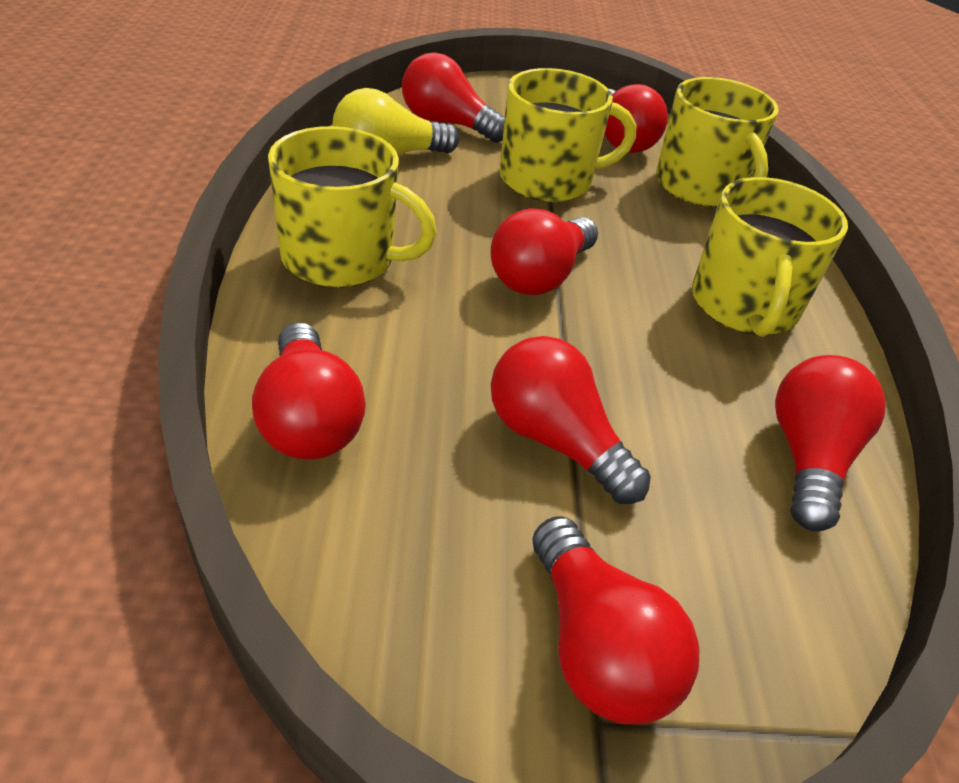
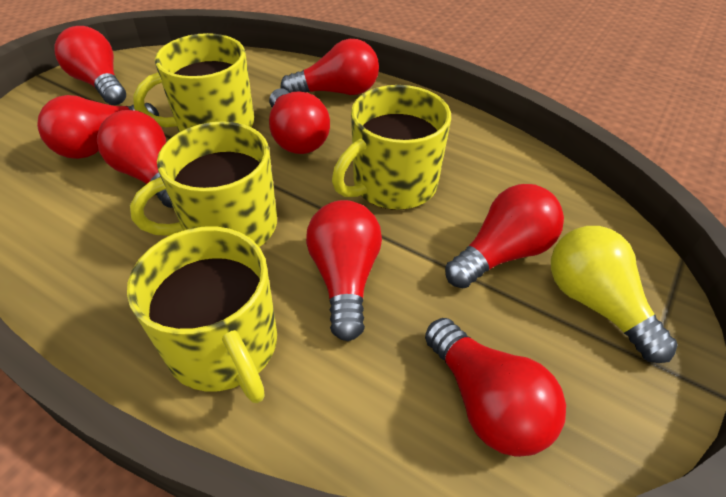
red light bulb: 7 -> 8

